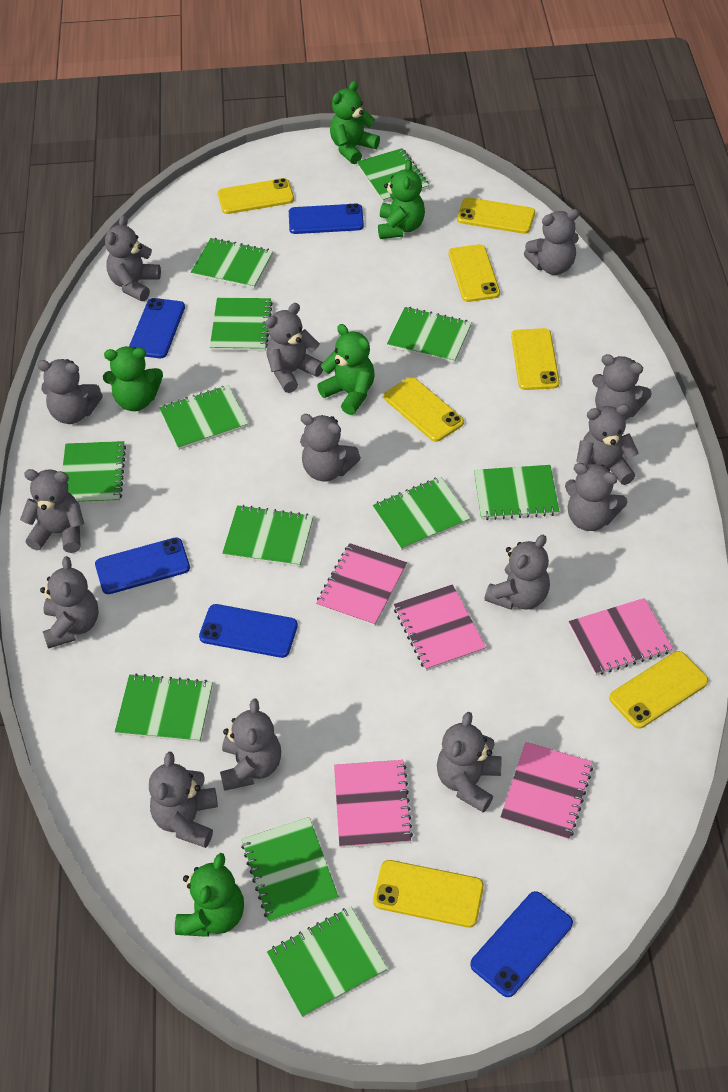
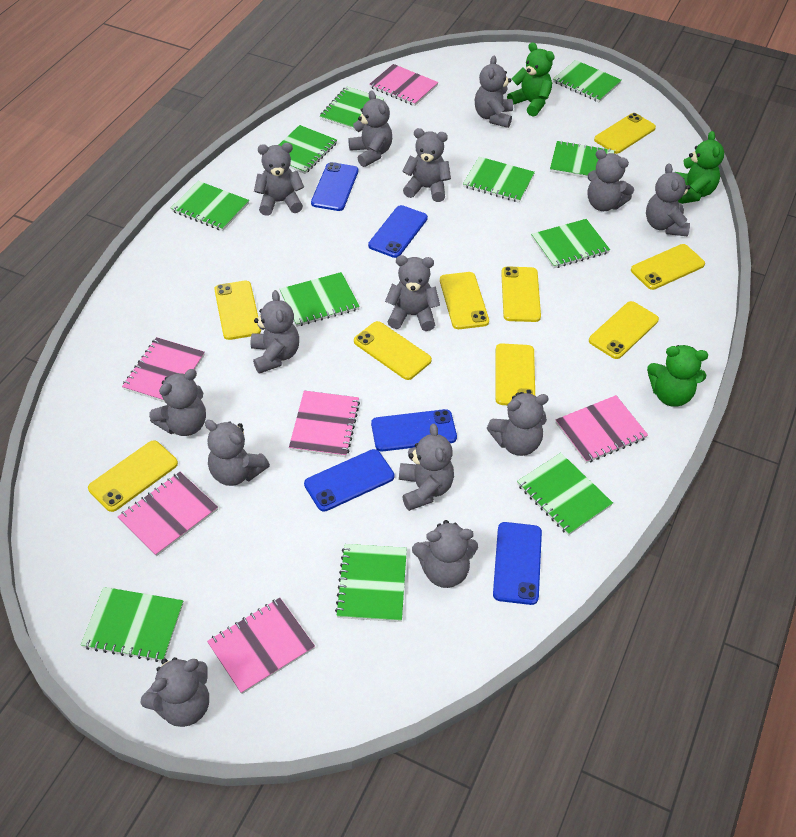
green notebook: 12 -> 11
green teddy bear: 5 -> 3
pink notebook: 5 -> 6
yellow phone: 7 -> 9

